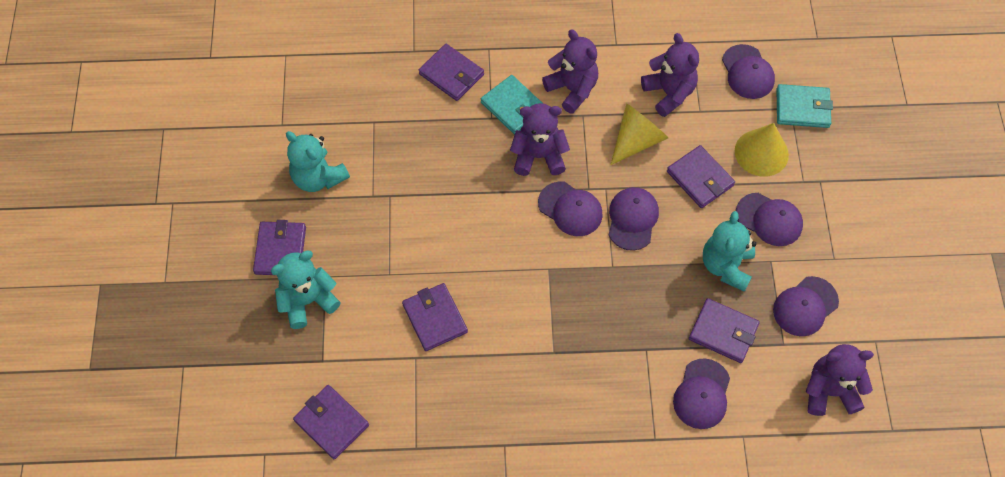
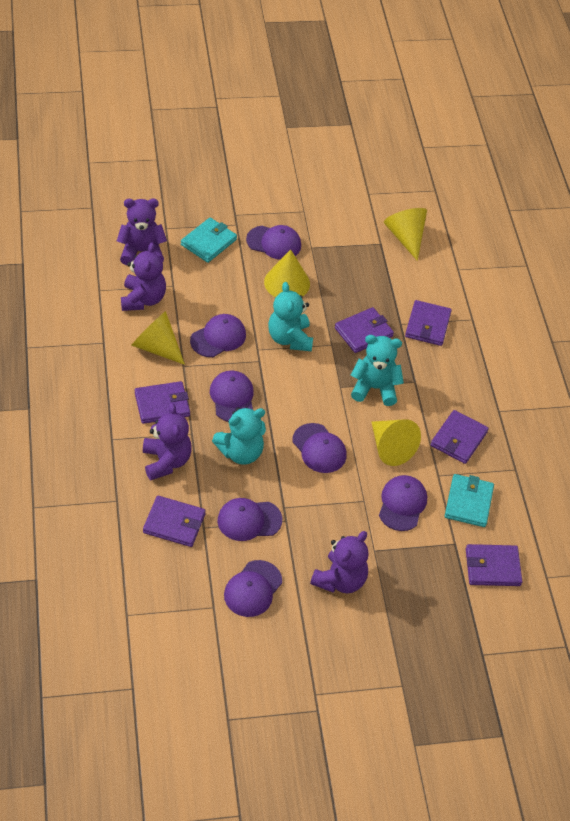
purple cap: 6 -> 7
yellow cone: 2 -> 4

